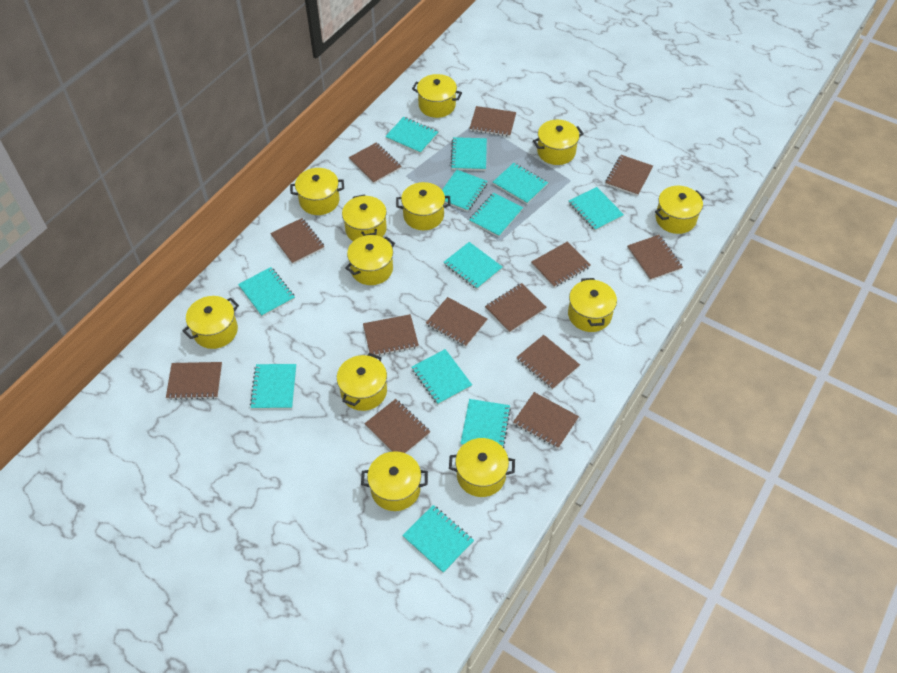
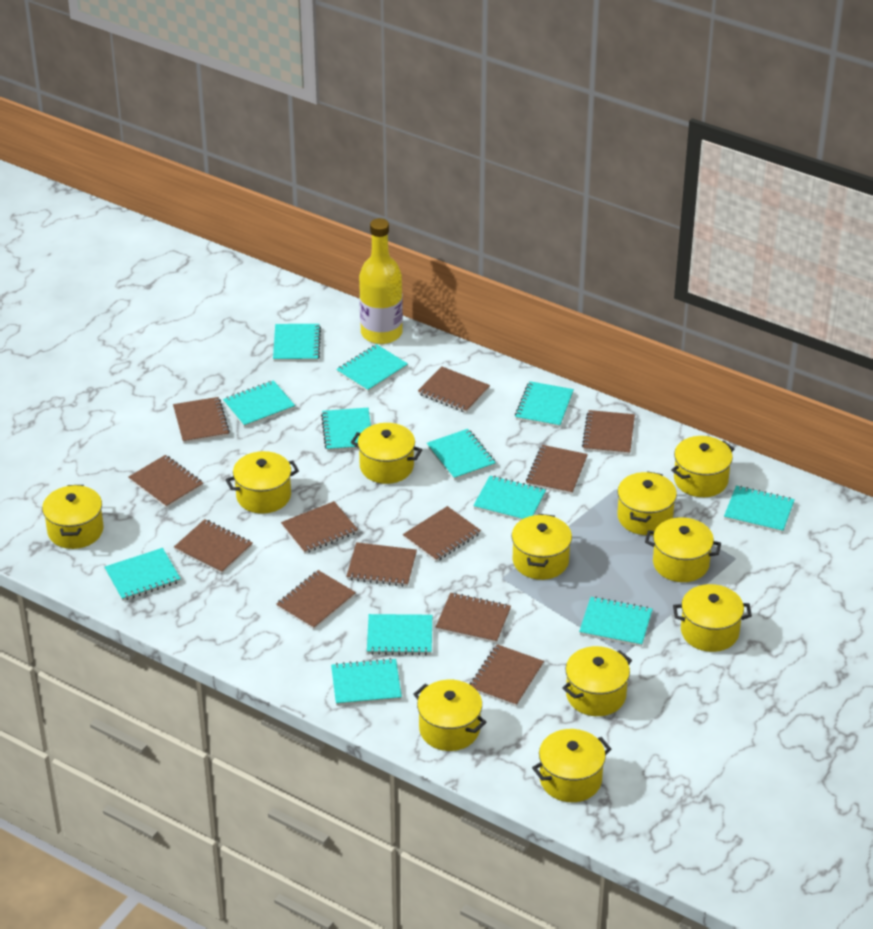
brown notebook: 13 -> 12
yellow bottle: 0 -> 1
yellow pot: 12 -> 11

